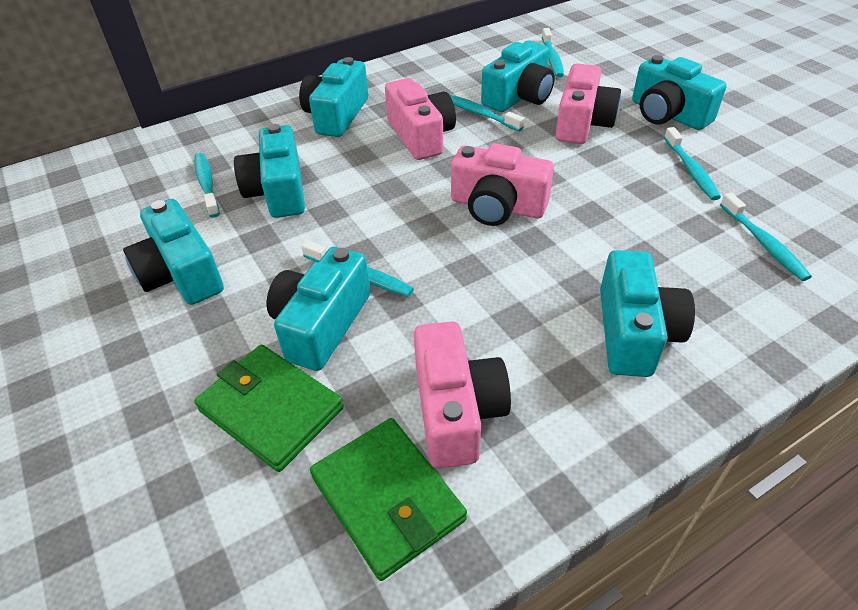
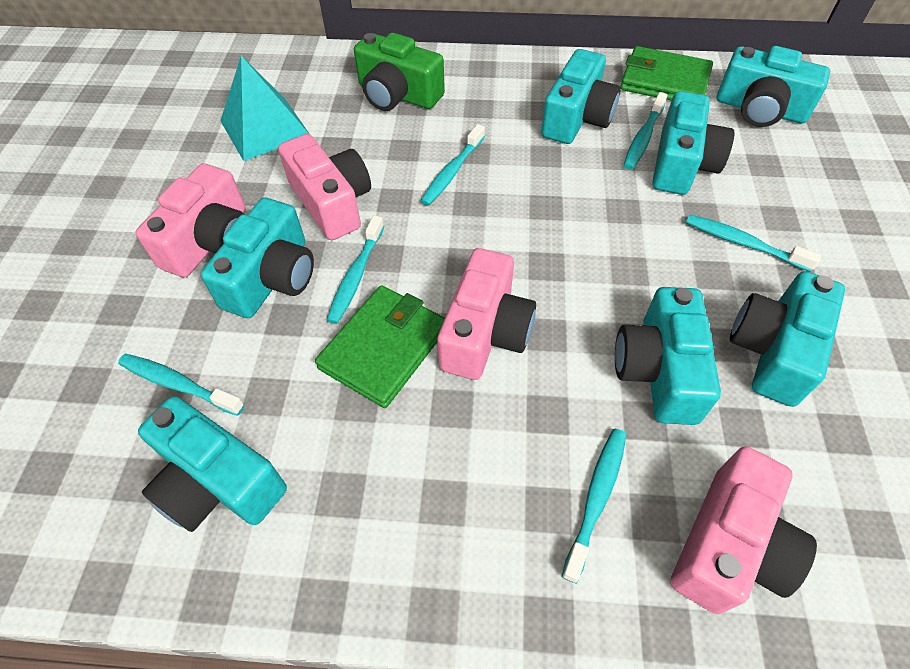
green camera: 0 -> 1
turquoise pyramid: 0 -> 1

